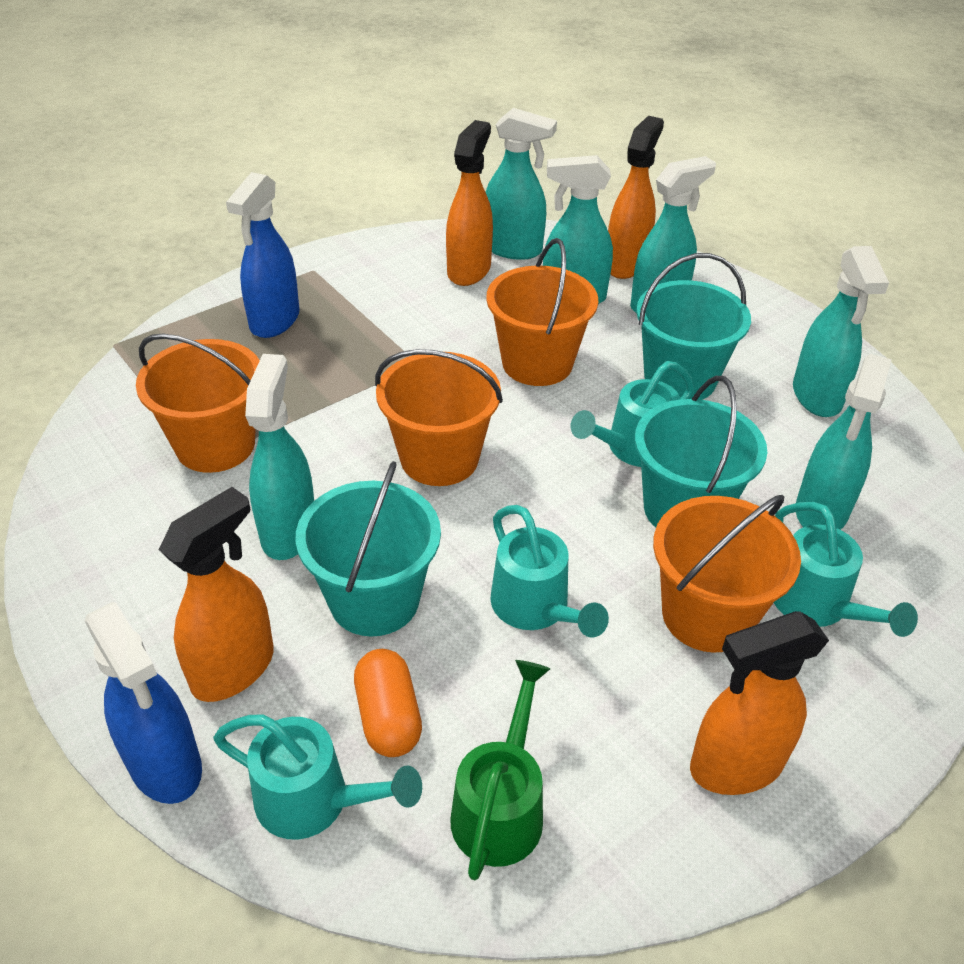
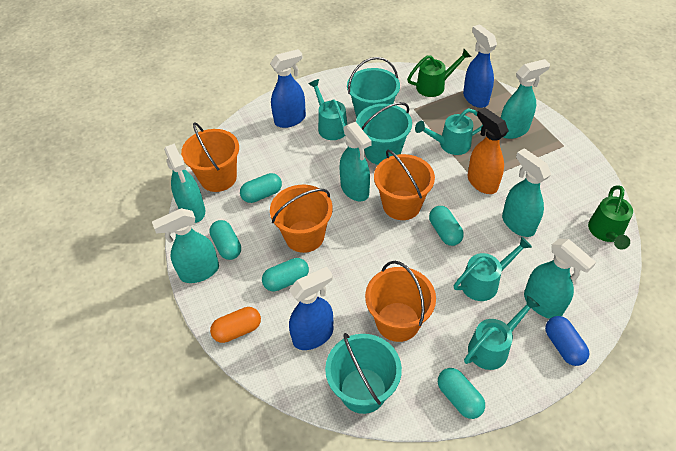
blue capsule: 0 -> 1
blue spray bottle: 2 -> 3
green watering can: 1 -> 2
orange spray bottle: 4 -> 1
turquoise capsule: 0 -> 5

